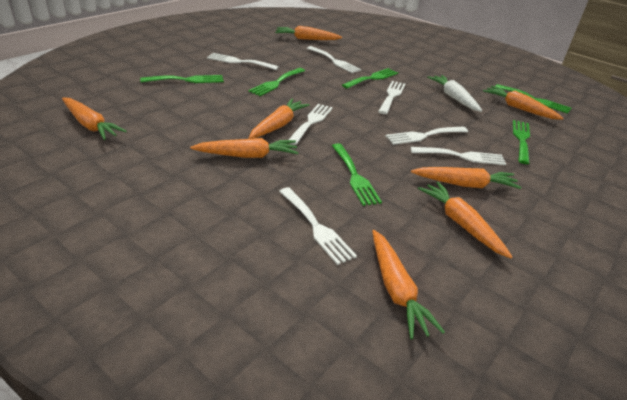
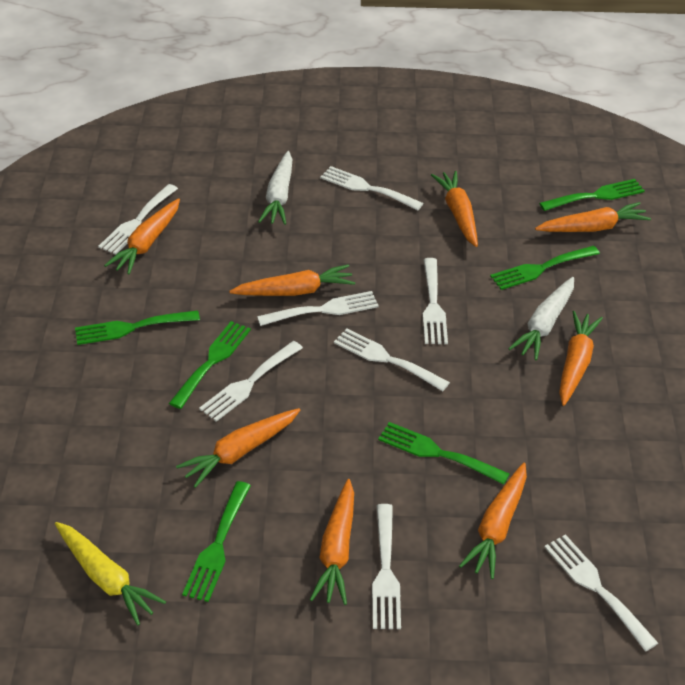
white carrot: 1 -> 2
white fork: 7 -> 8
yellow carrot: 0 -> 1

